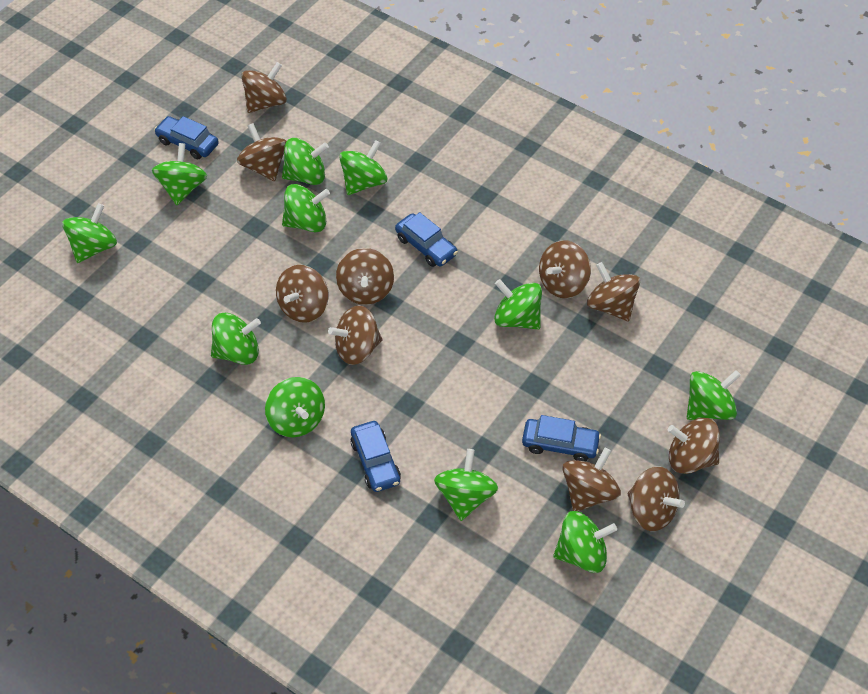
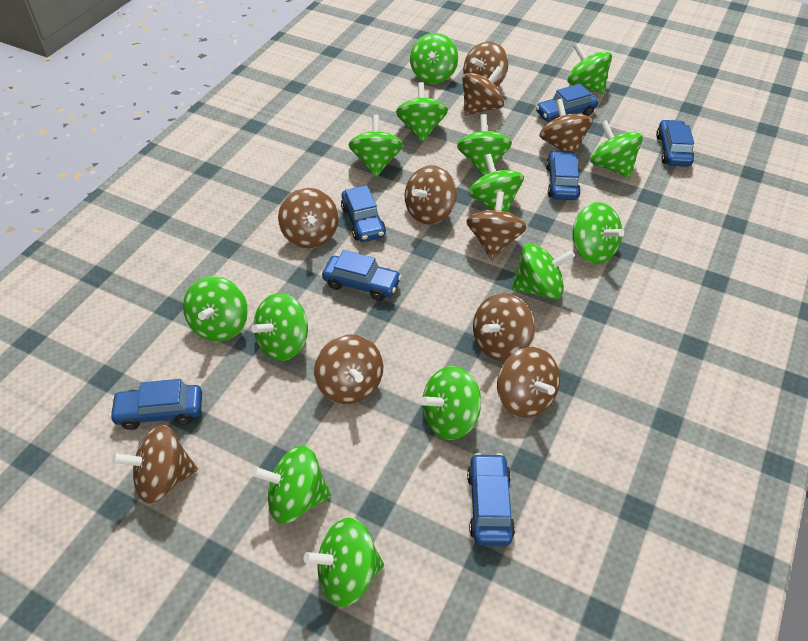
blue car: 4 -> 7
green spinning top: 11 -> 14

